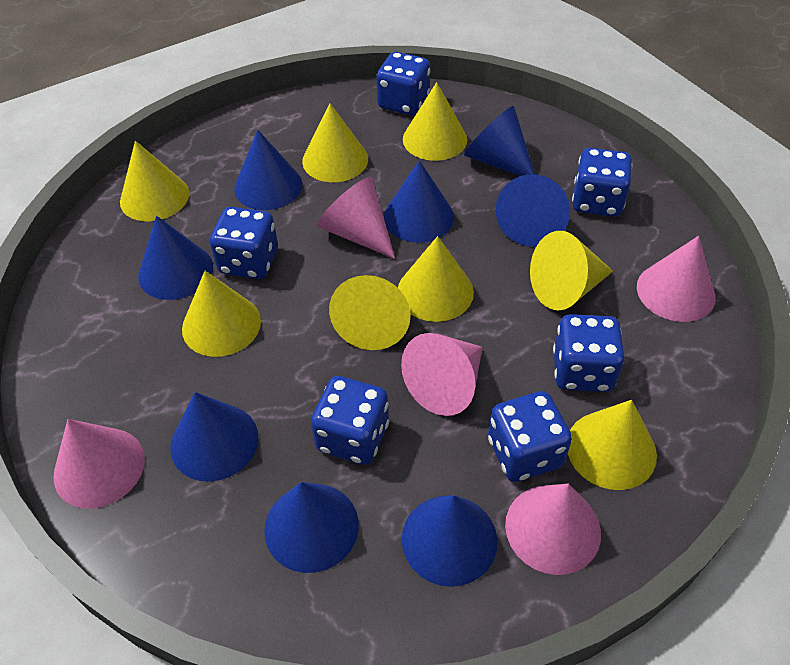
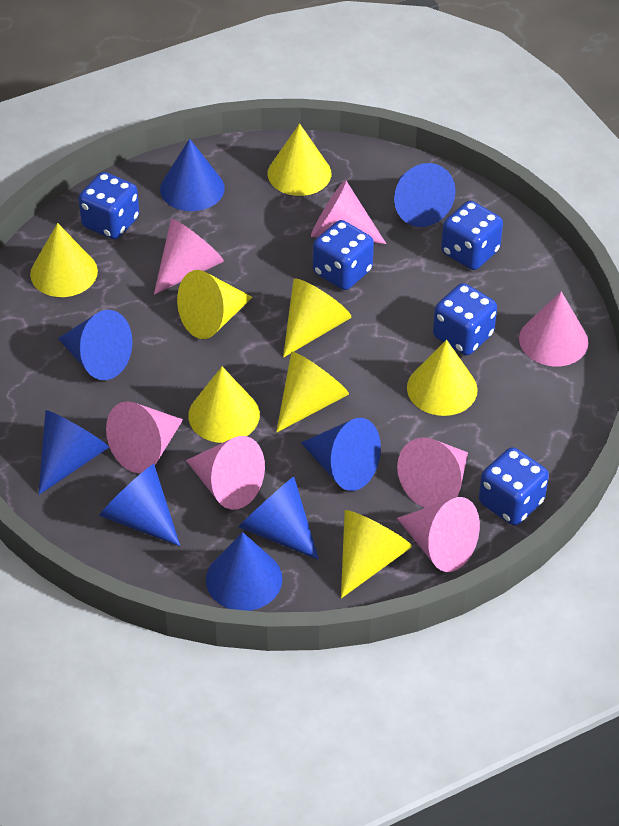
blue dice: 6 -> 5
pink cone: 5 -> 7

